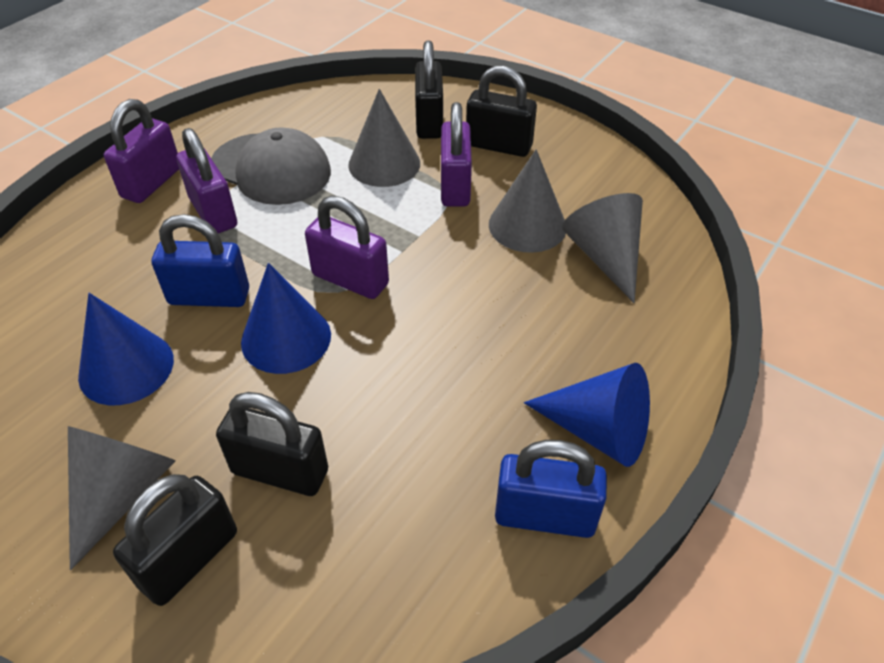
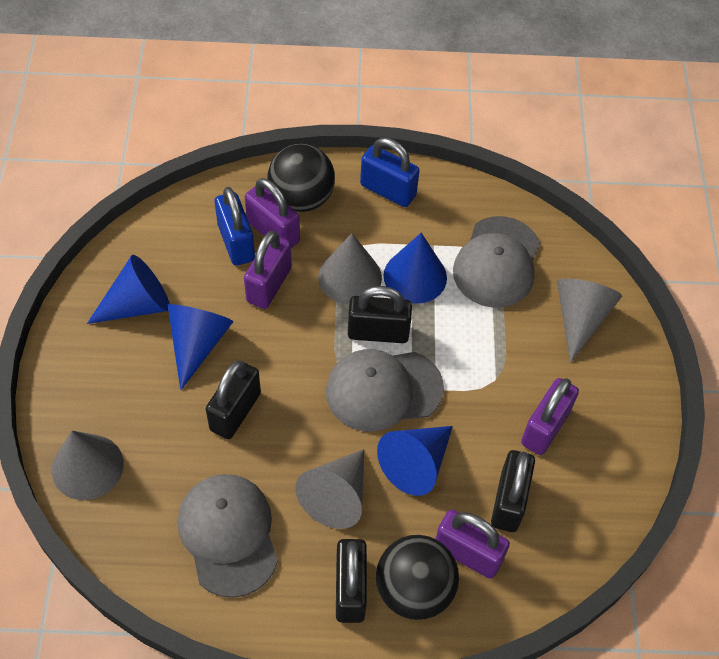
black ball: 0 -> 2
blue cone: 3 -> 4
grey cap: 1 -> 3

